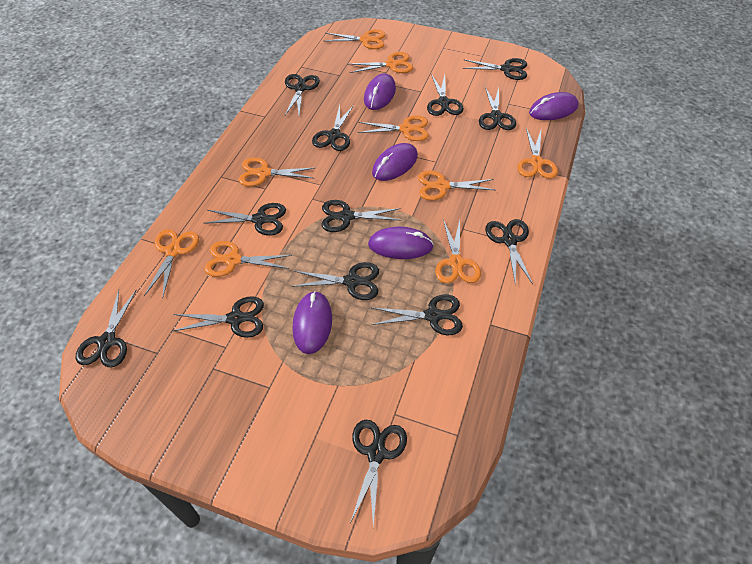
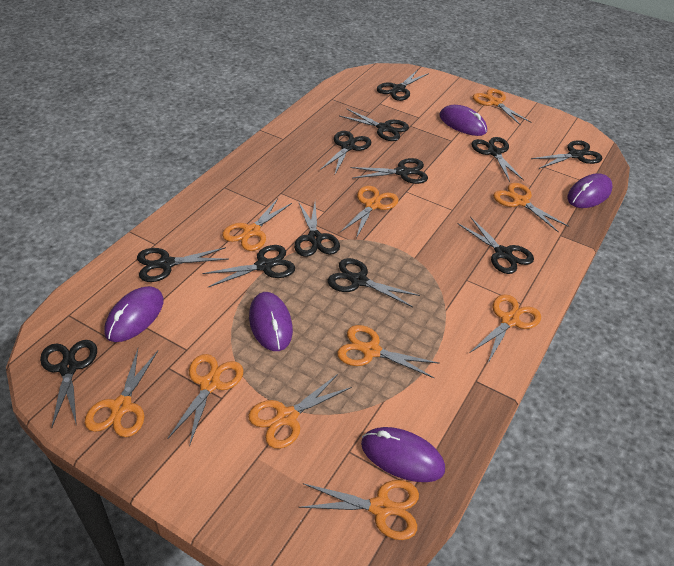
black scissors: 13 -> 12
orange scissors: 9 -> 10

